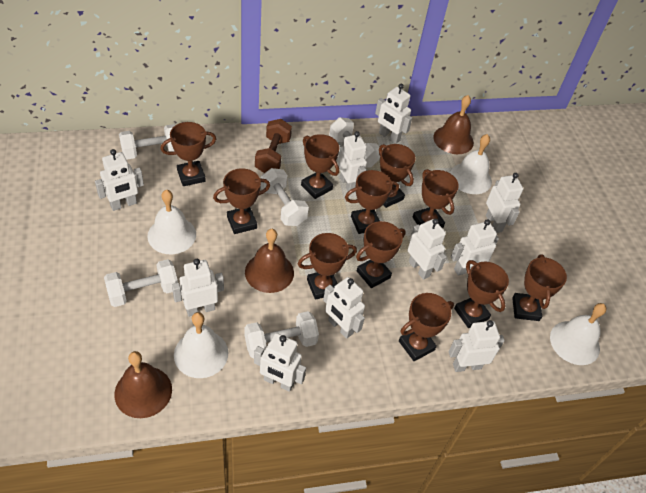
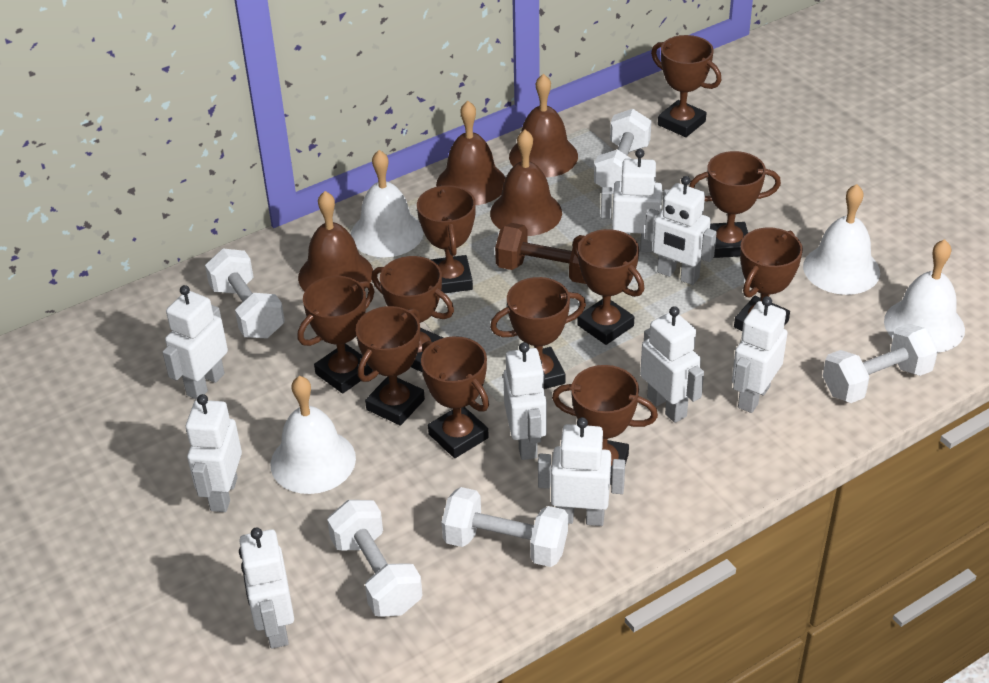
brown bell: 3 -> 4
white robot: 10 -> 9

